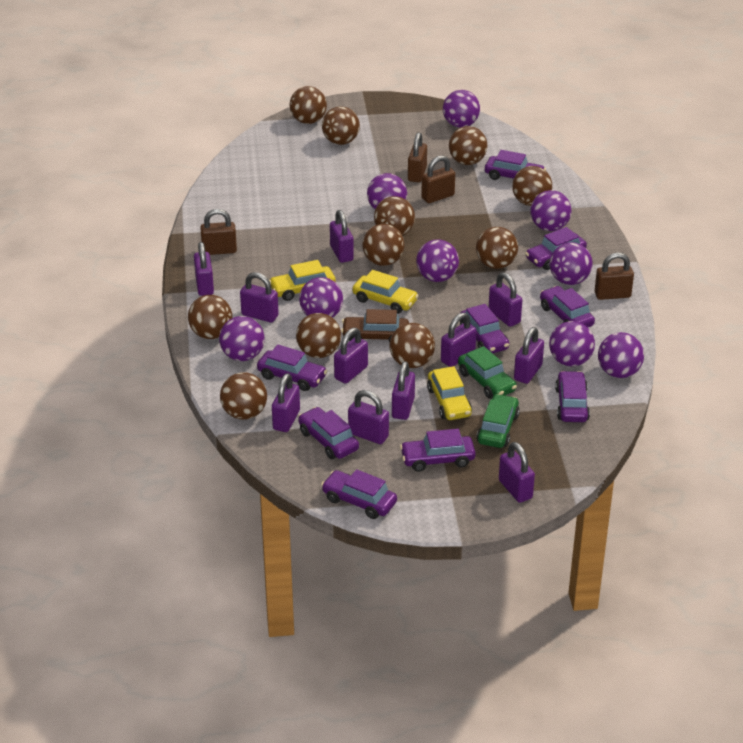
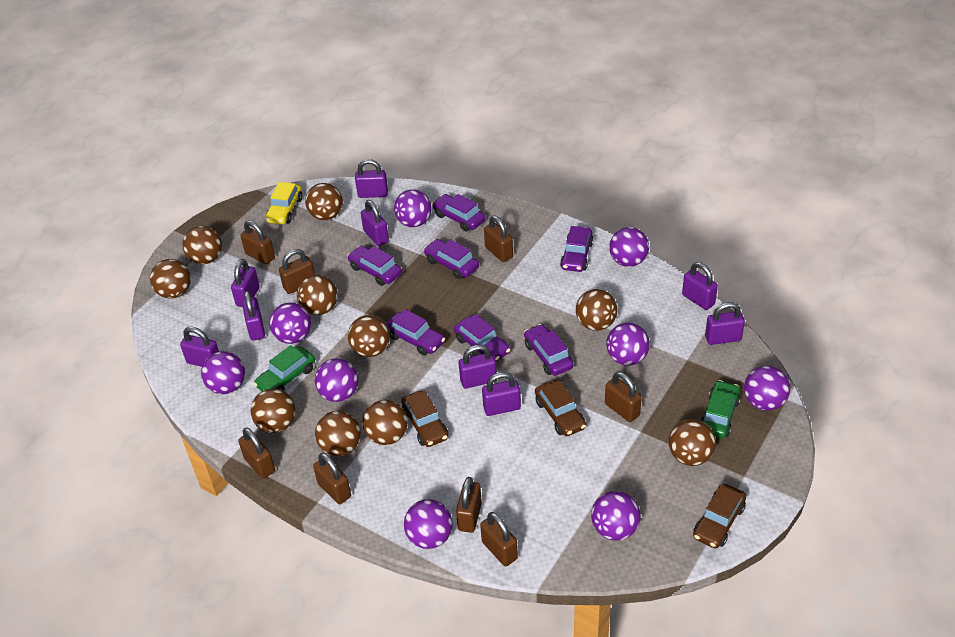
brown ball: 11 -> 10
brown car: 1 -> 3
brown padlock: 4 -> 8
purple car: 9 -> 7
purple padlock: 11 -> 9
yellow car: 3 -> 1

